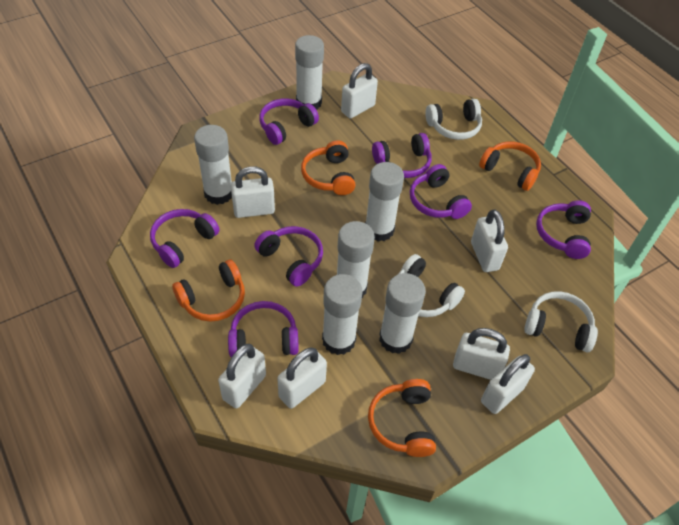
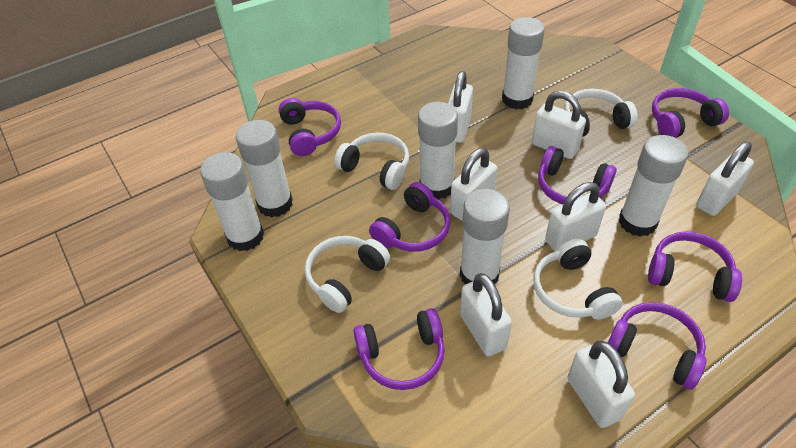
orange headphones: 4 -> 0
white headphones: 3 -> 4

